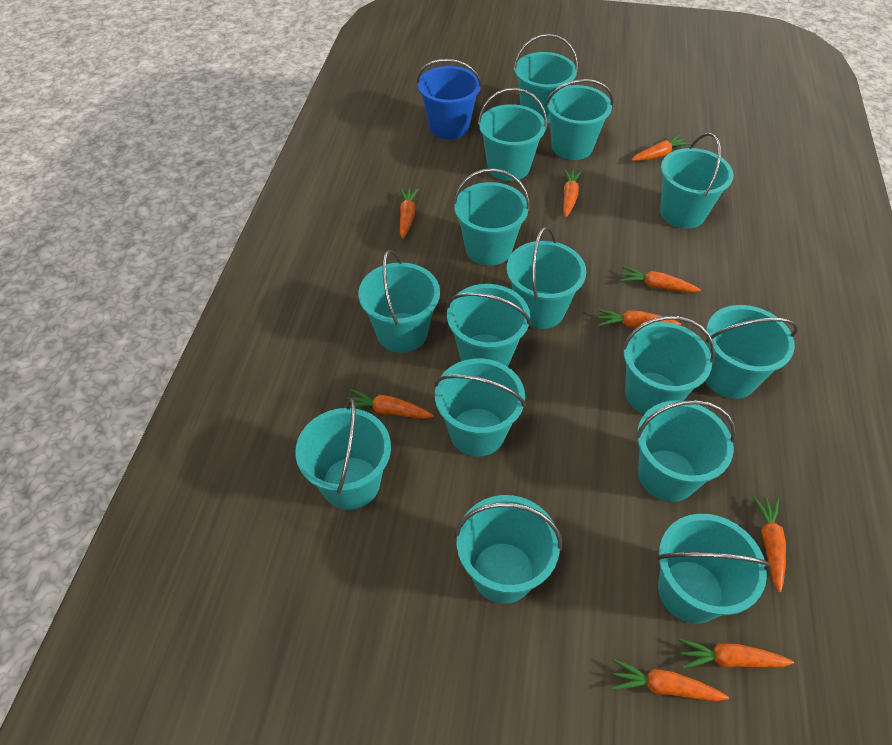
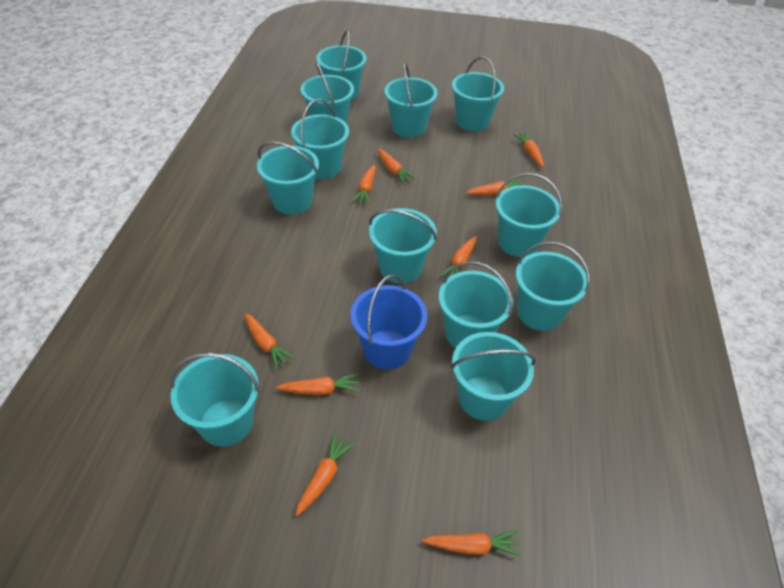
turquoise bucket: 15 -> 12

